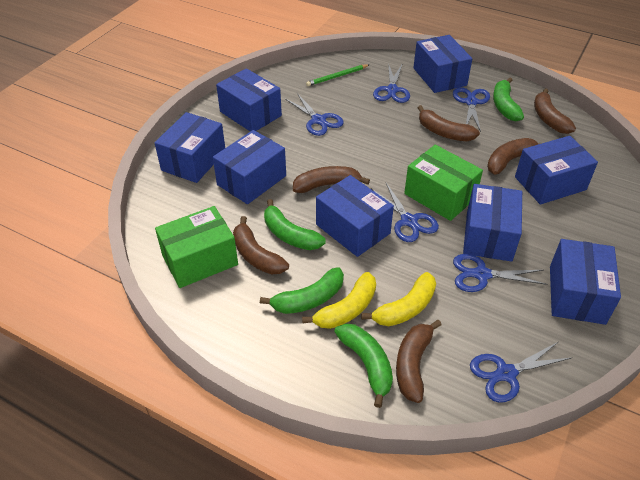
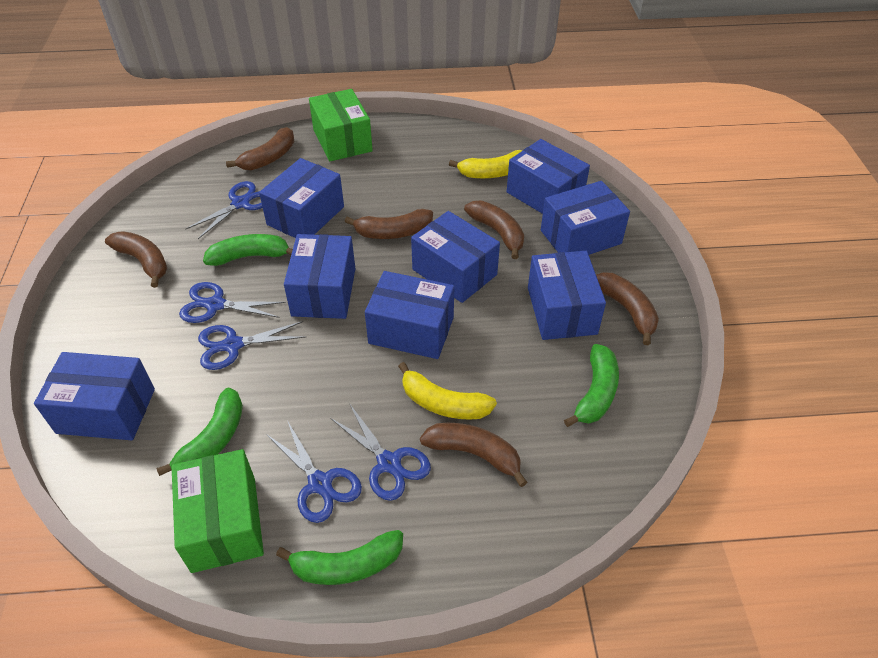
blue scissors: 6 -> 5
green pencil: 1 -> 0

